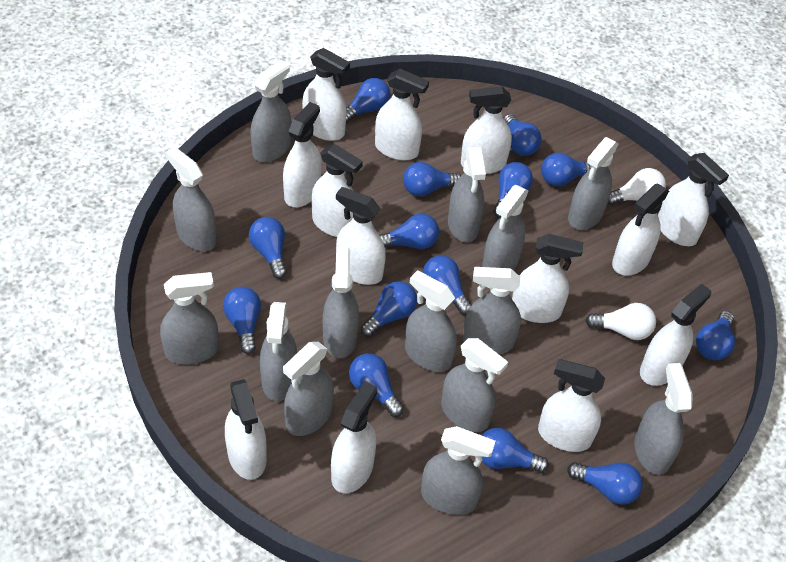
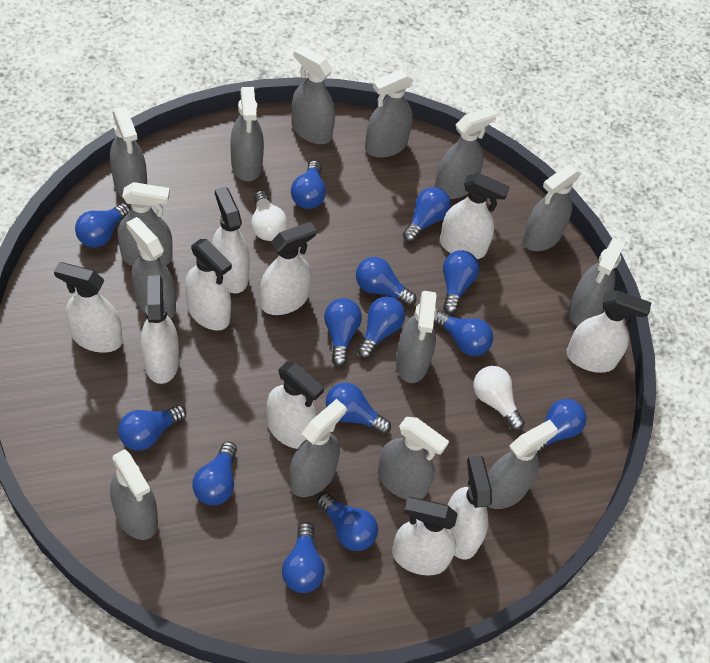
white spray bottle: 13 -> 10

